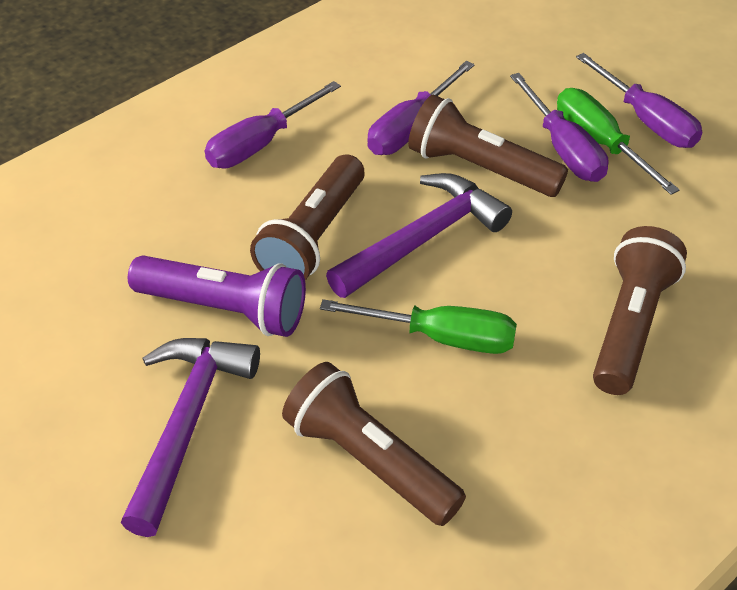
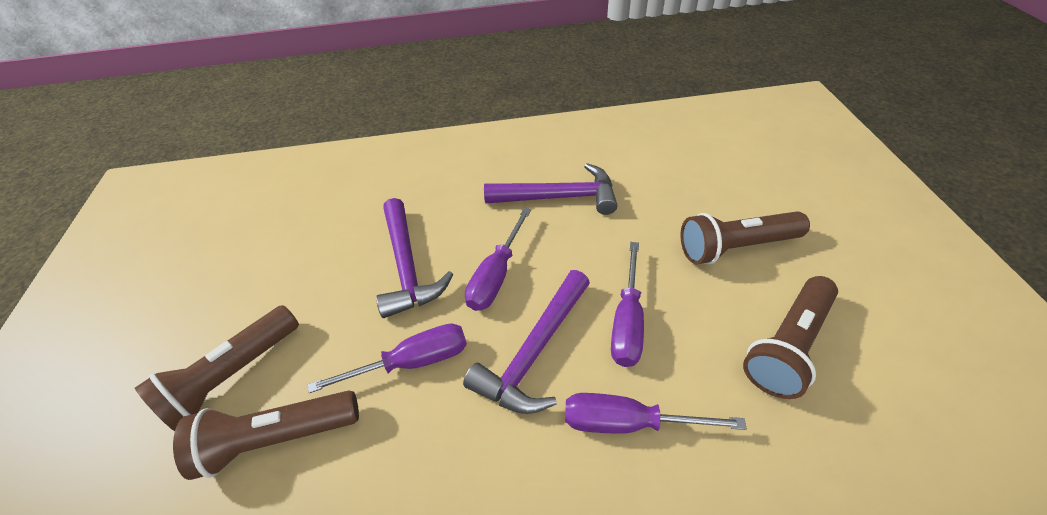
green screwdriver: 2 -> 0
purple flashlight: 1 -> 0
purple hammer: 2 -> 3

